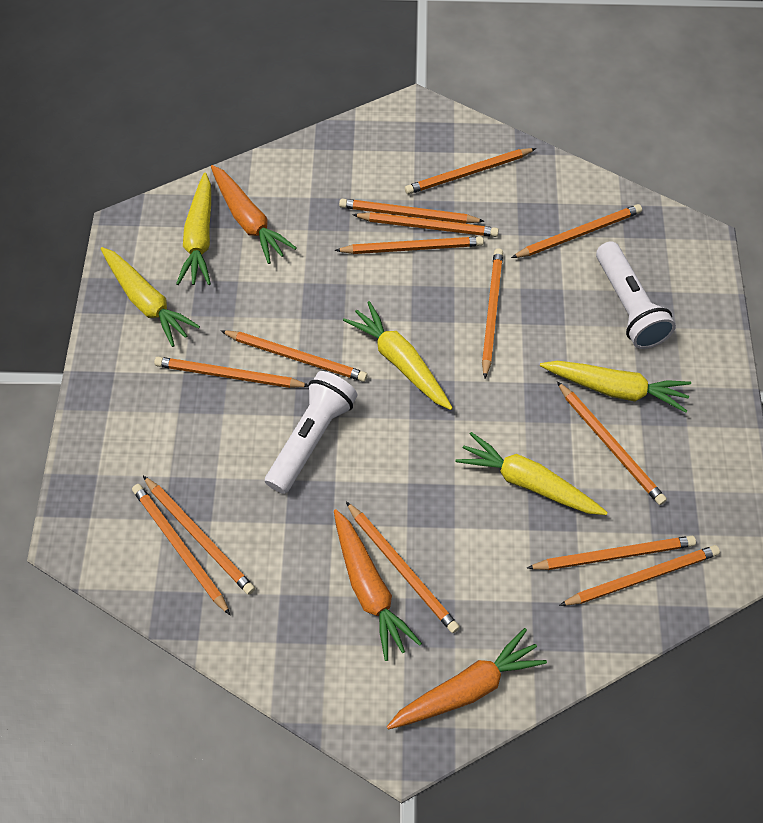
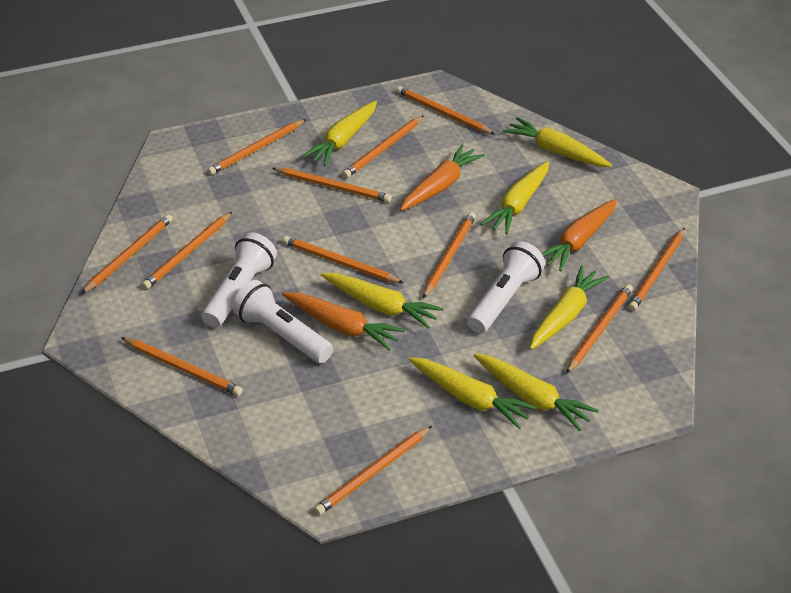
orange pencil: 14 -> 12
white flashlight: 2 -> 3
yellow carrot: 5 -> 7

